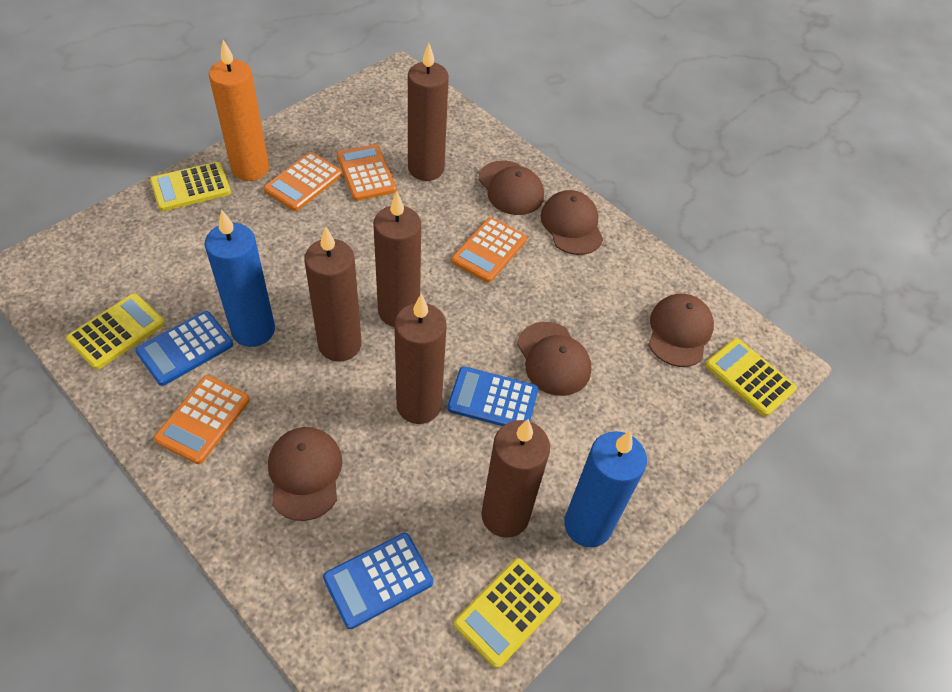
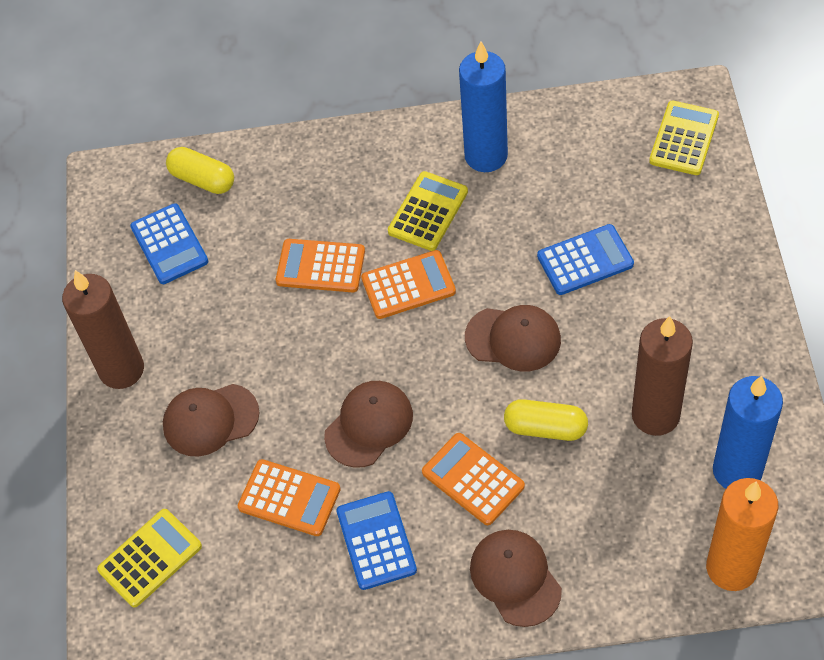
brown candle: 5 -> 2
brown cap: 5 -> 4
yellow calculator: 4 -> 3
yellow capsule: 0 -> 2

